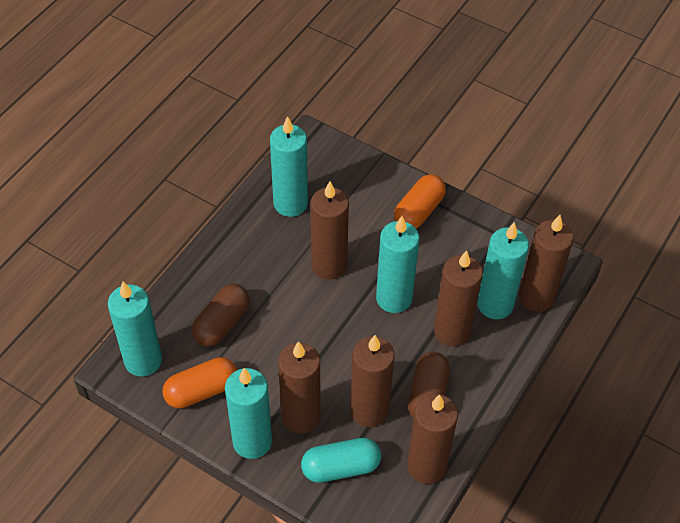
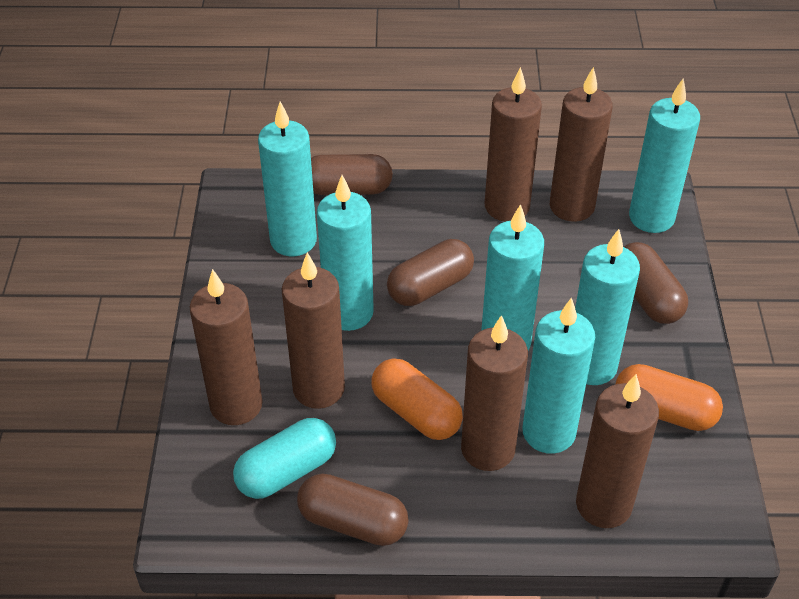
brown capsule: 2 -> 4
turquoise candle: 5 -> 6

